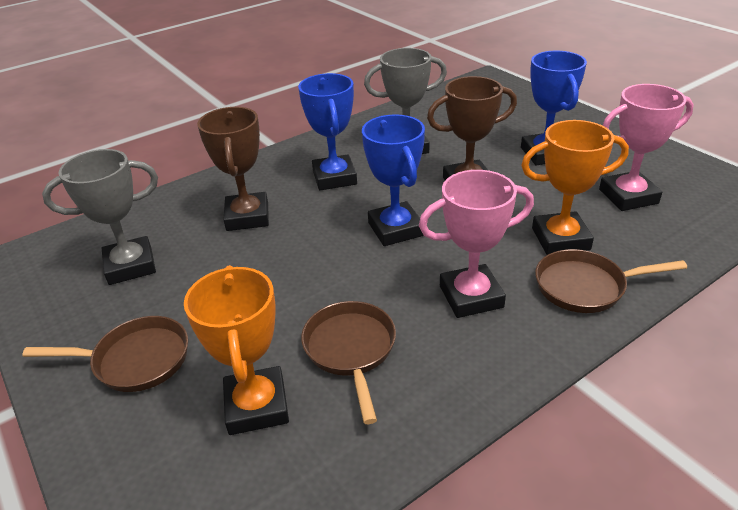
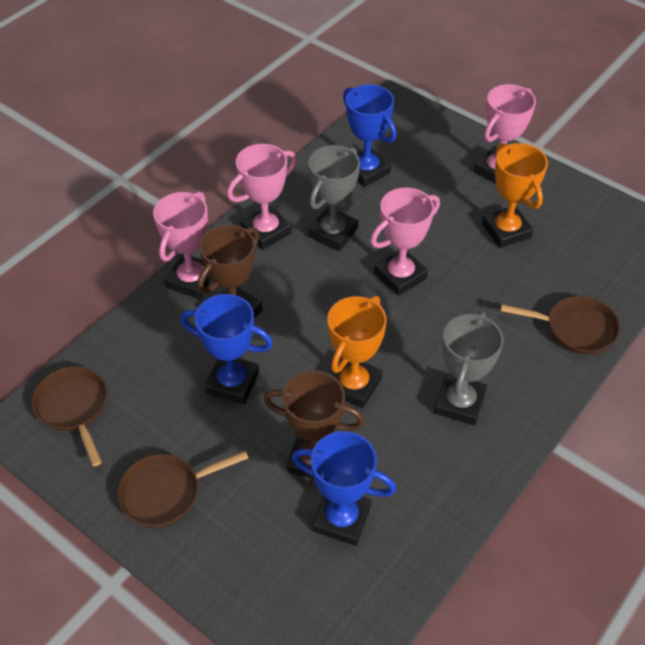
pink trophy: 2 -> 4

